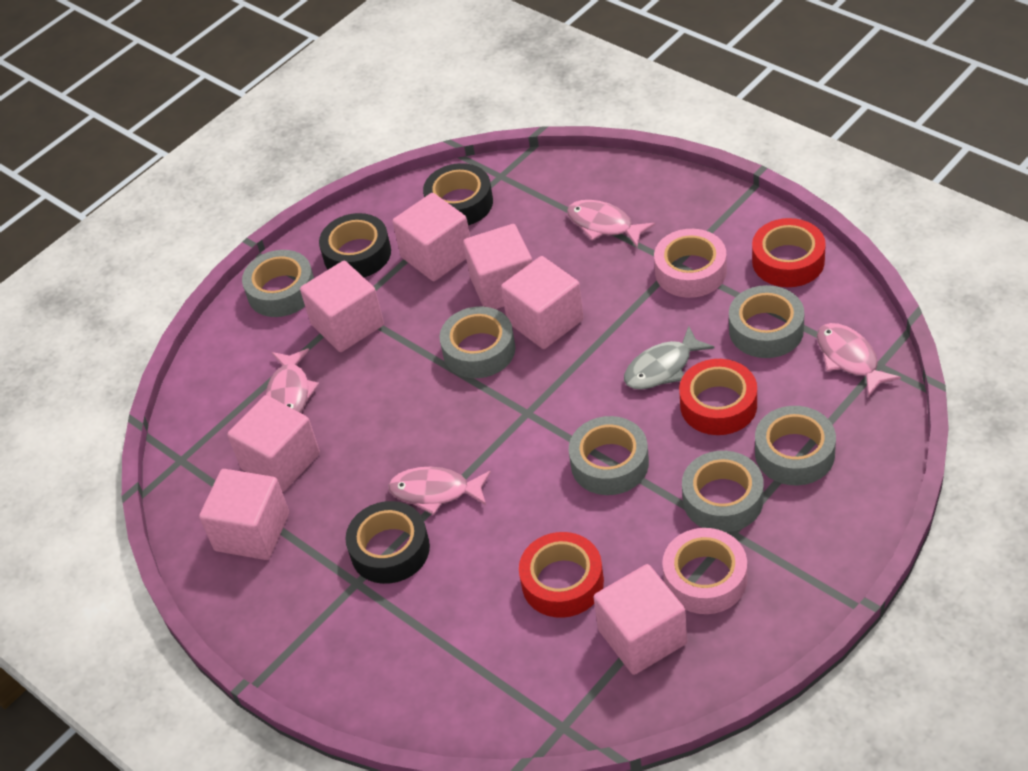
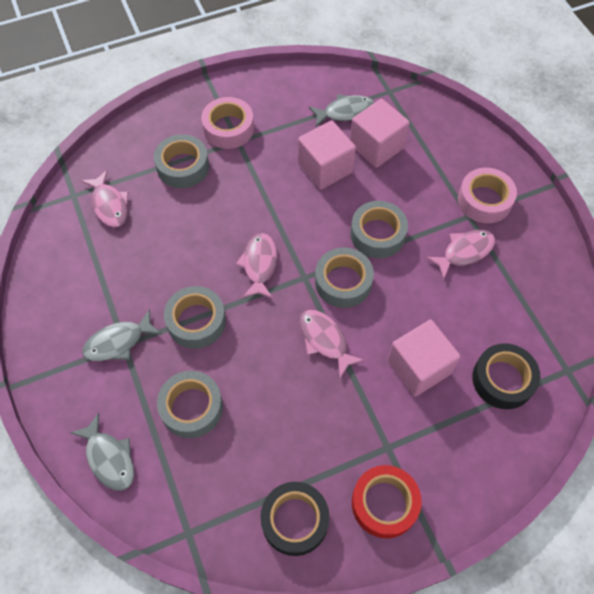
black tape: 3 -> 2
grey fish: 1 -> 3
grey tape: 6 -> 5
pink cube: 7 -> 3
red tape: 3 -> 1

